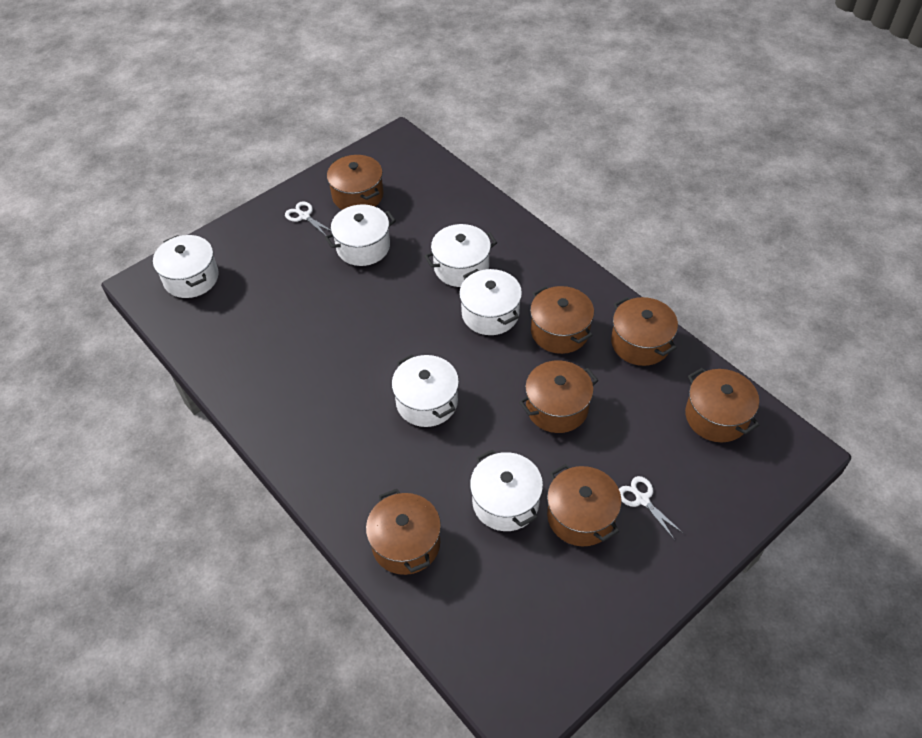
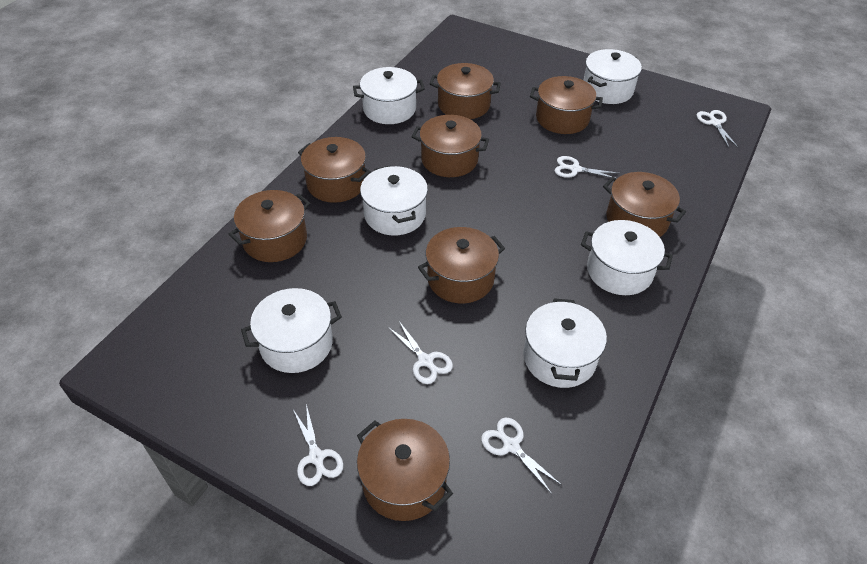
brown pot: 7 -> 8
white scissors: 2 -> 5

